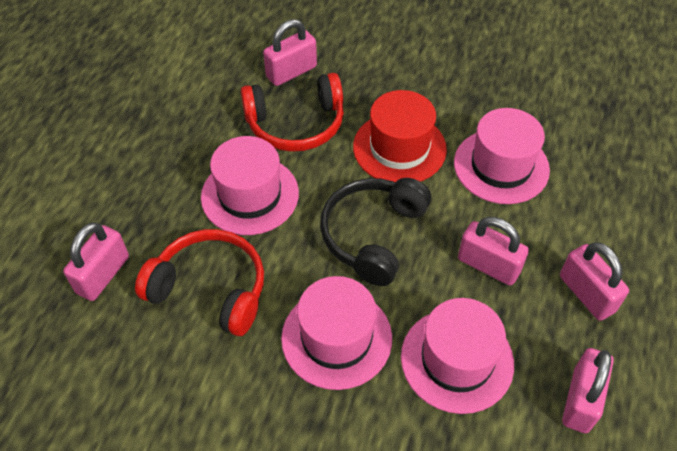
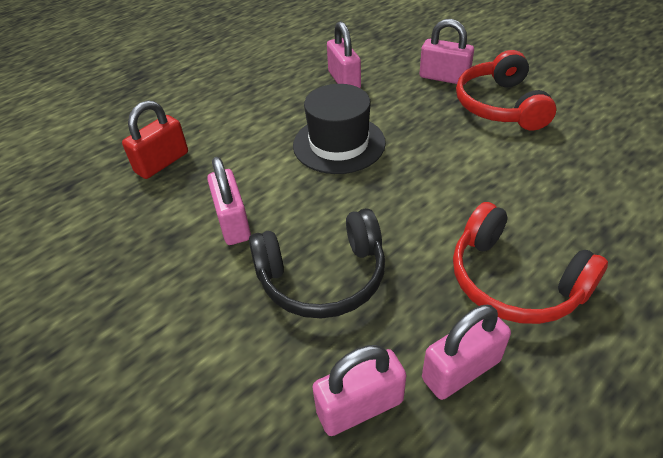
black hat: 0 -> 1
pink hat: 4 -> 0
red hat: 1 -> 0
red padlock: 0 -> 1

